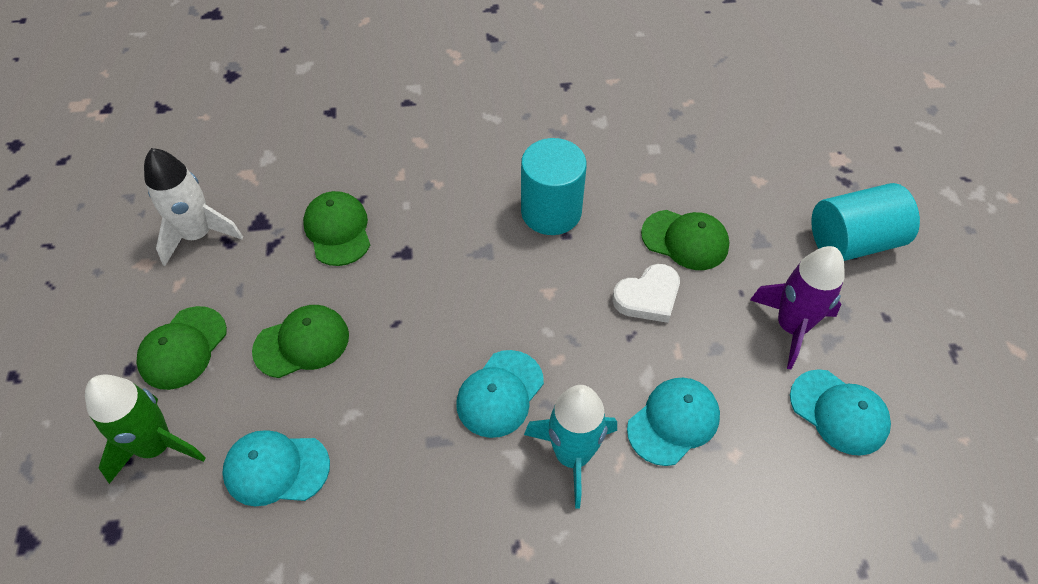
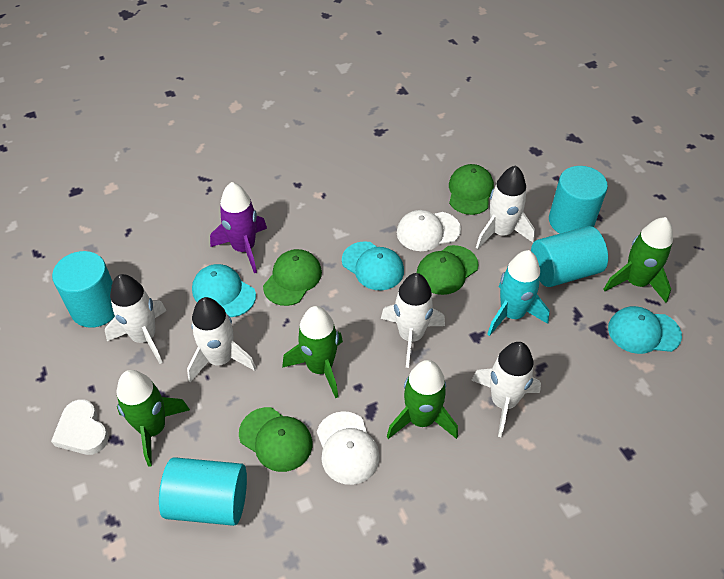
green rocket: 1 -> 4
turquoise cap: 4 -> 3
turquoise cylinder: 2 -> 4
white cap: 0 -> 2
white rocket: 1 -> 5

